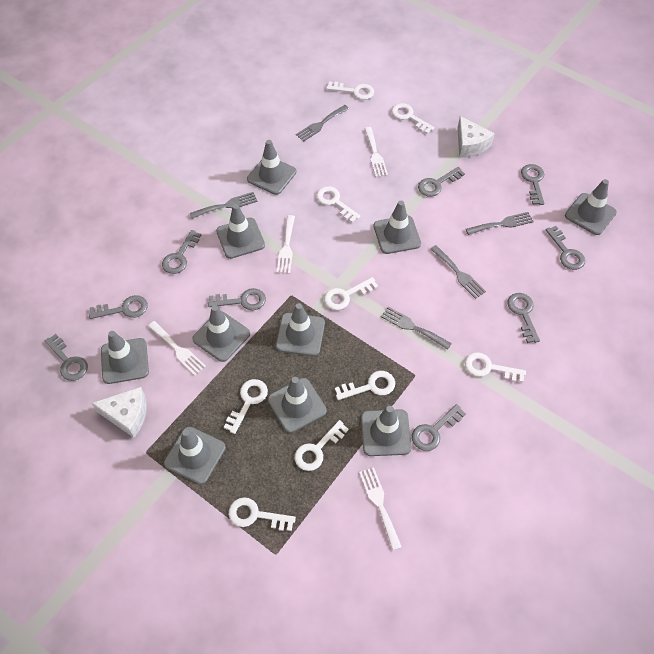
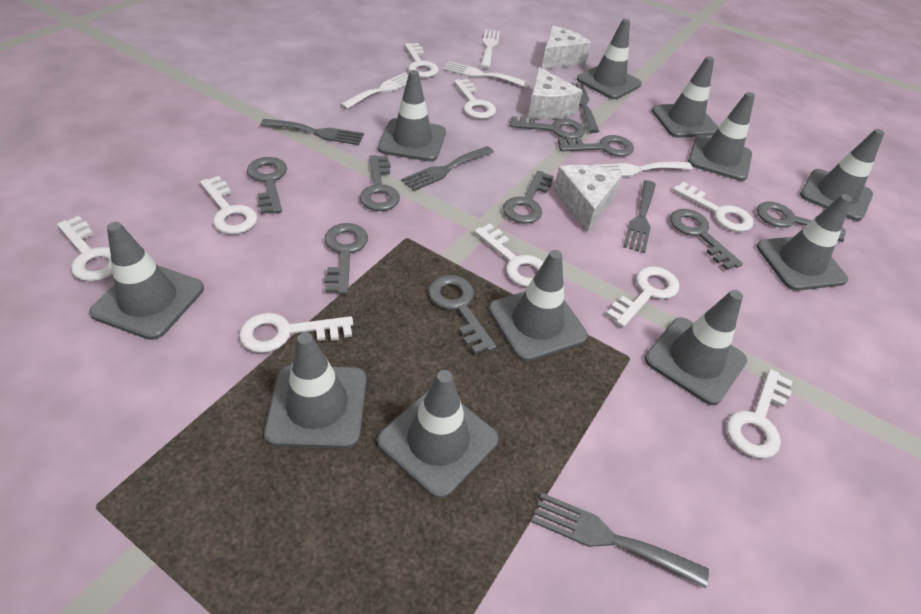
grey traffic cone: 10 -> 11
white cheese: 2 -> 3

